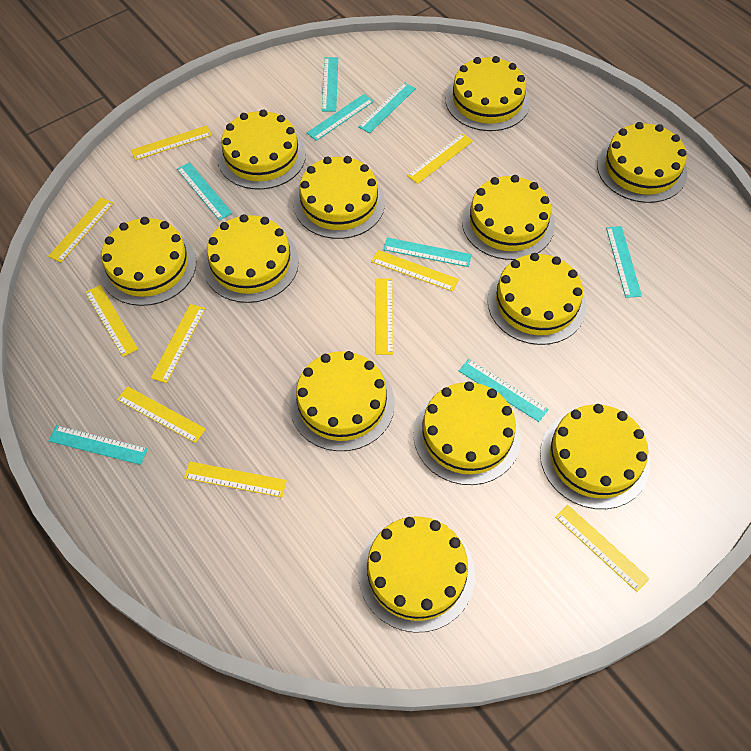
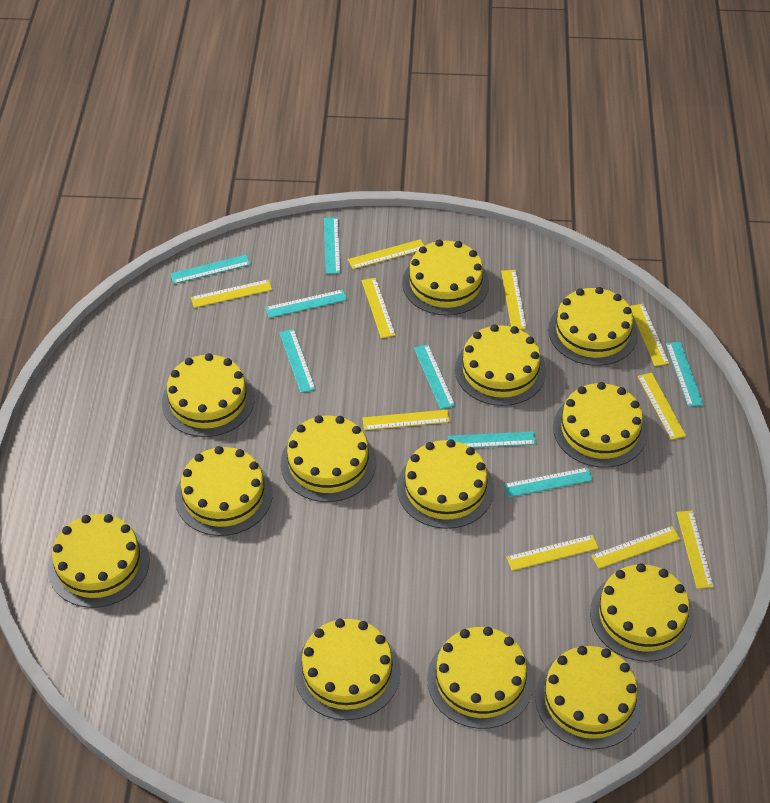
yellow cake: 12 -> 13

